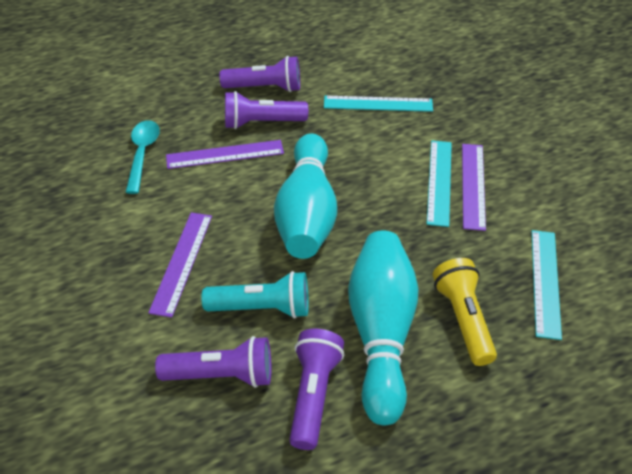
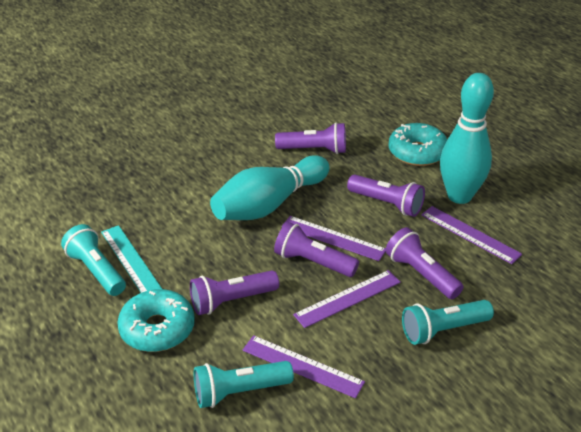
purple flashlight: 4 -> 5
purple ruler: 3 -> 4
turquoise donut: 0 -> 2
turquoise flashlight: 1 -> 3
turquoise ruler: 3 -> 1
turquoise spoon: 1 -> 0
yellow flashlight: 1 -> 0

